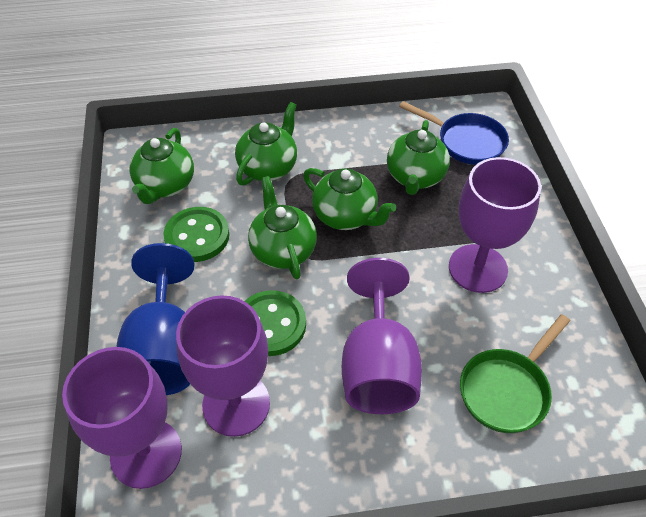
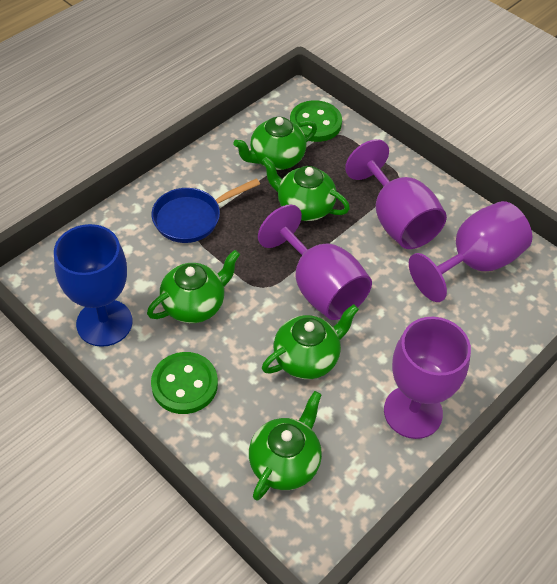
green pan: 1 -> 0

